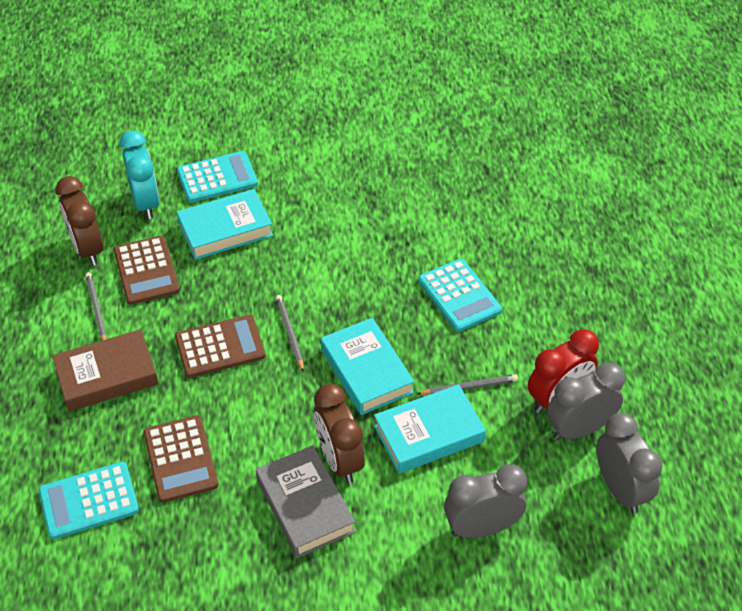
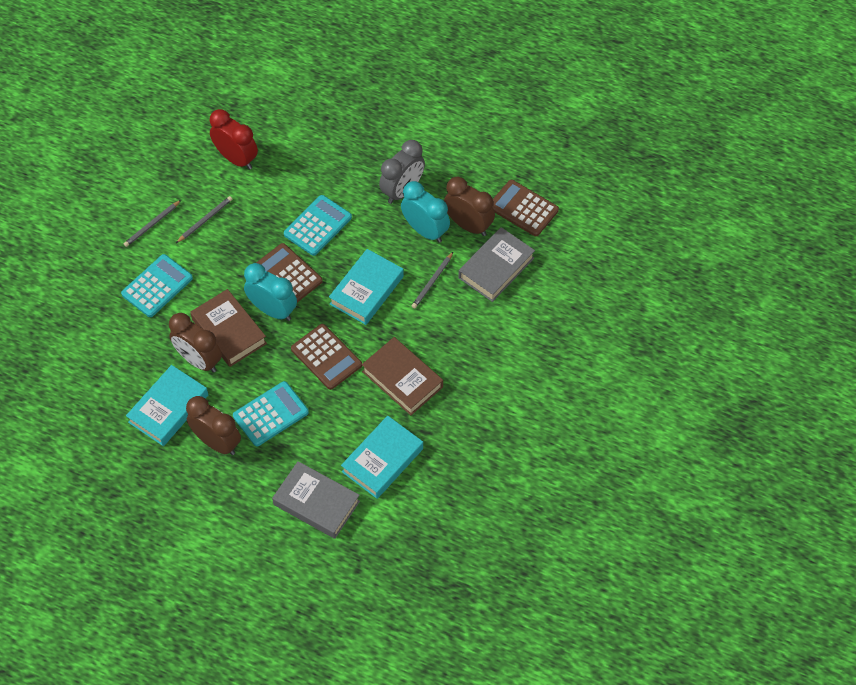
brown book: 1 -> 2
brown clock: 2 -> 3
grey book: 1 -> 2
grey clock: 3 -> 1
turquoise clock: 1 -> 2

